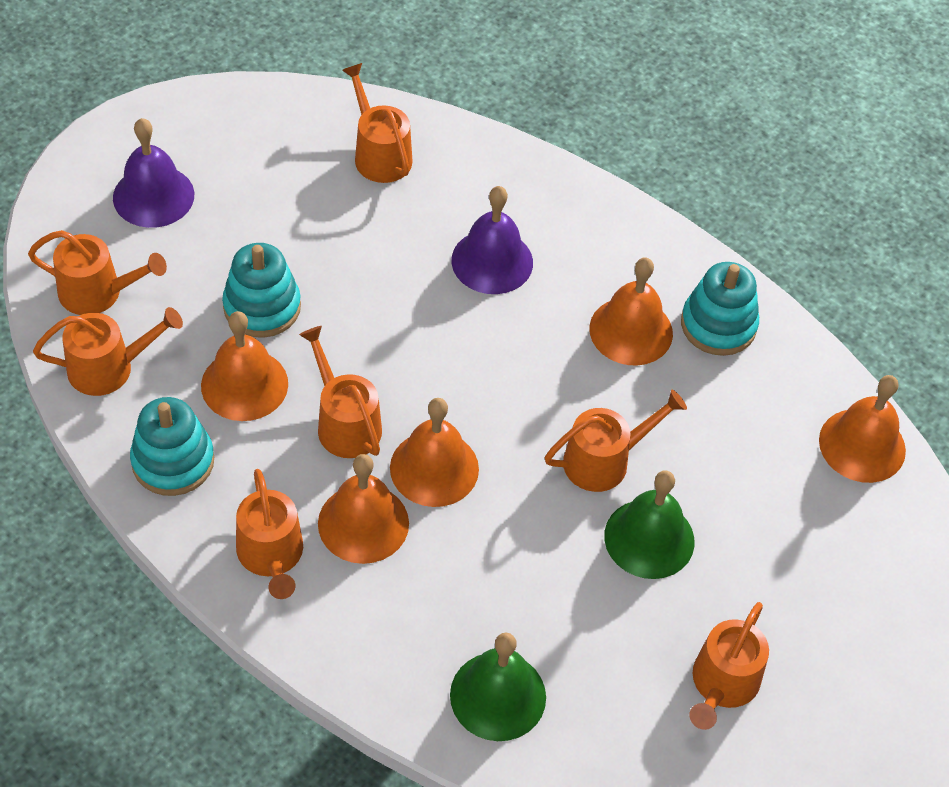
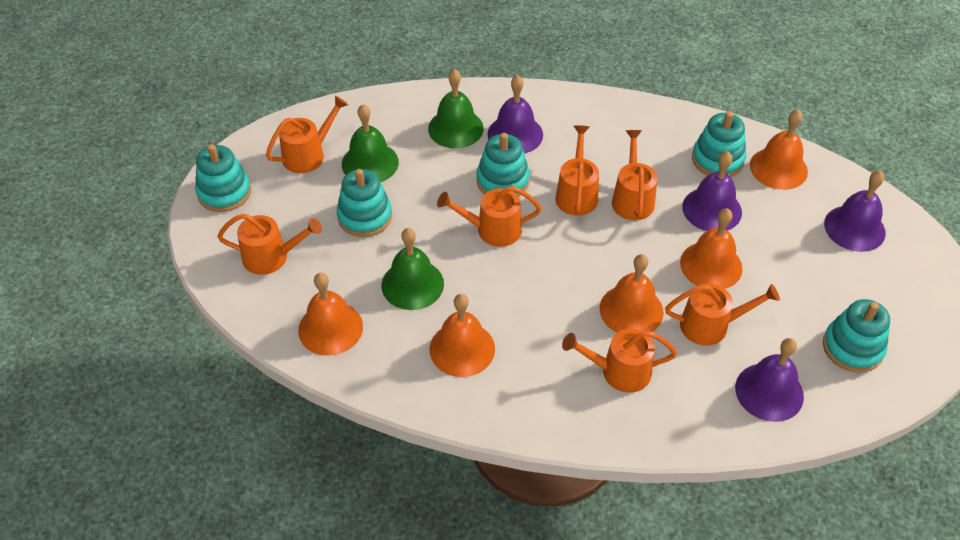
green bell: 2 -> 3
purple bell: 2 -> 4
turquoise stacking toy: 3 -> 5

